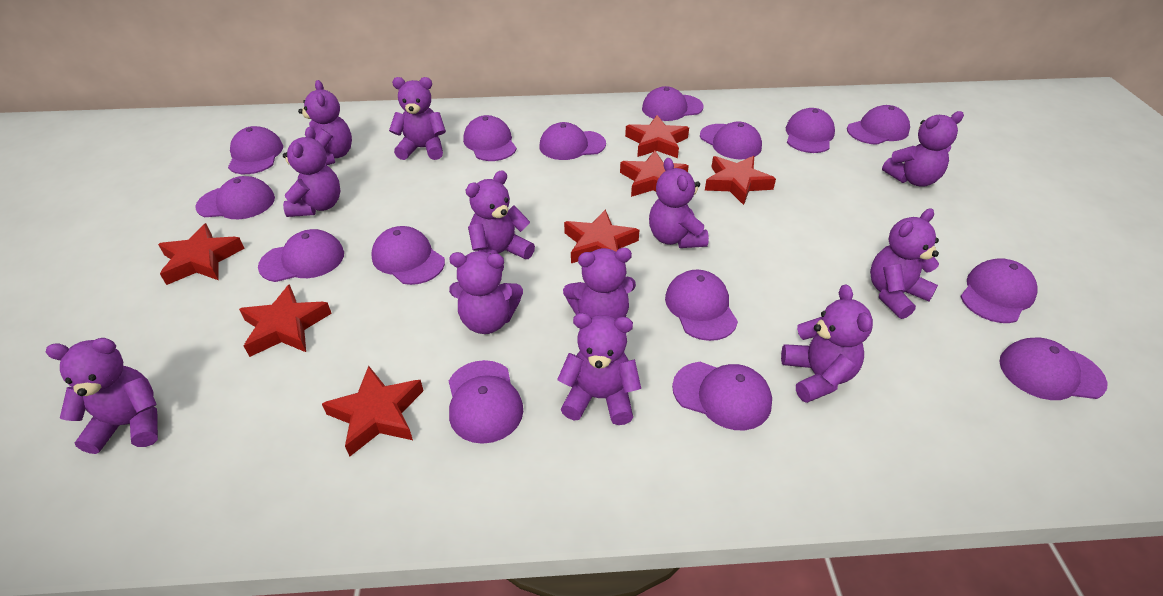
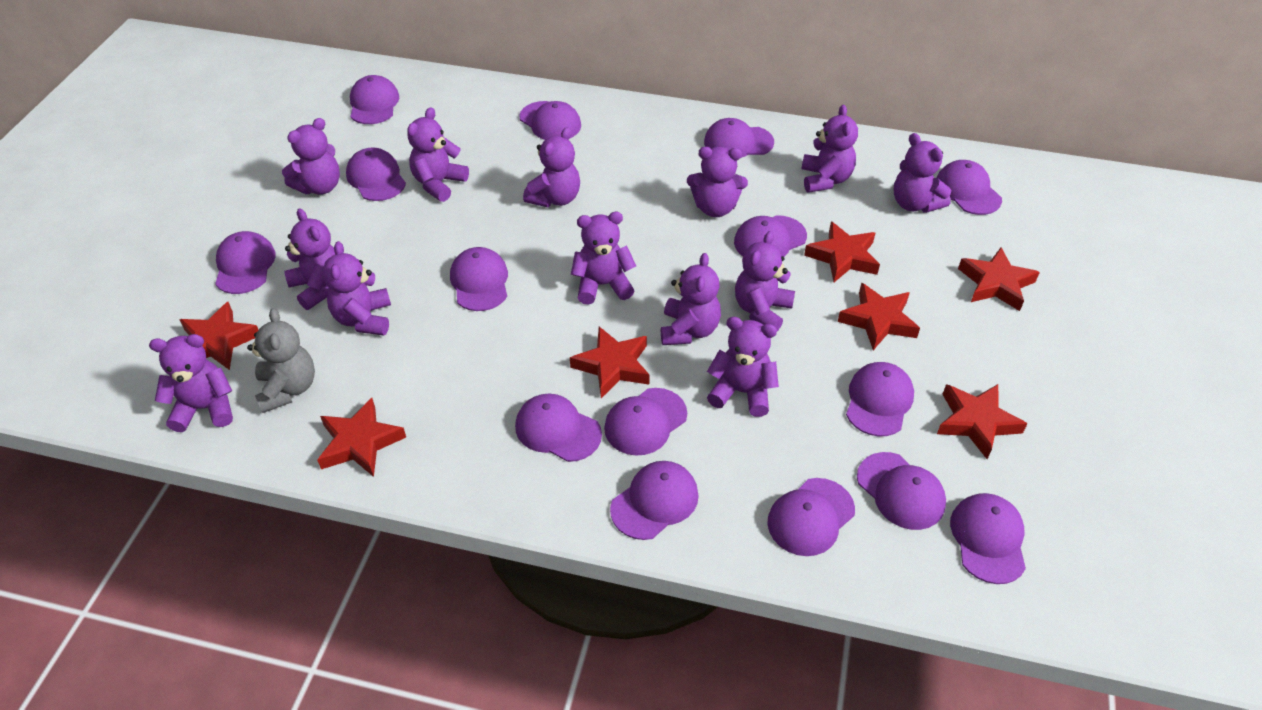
grey teddy bear: 0 -> 1
purple teddy bear: 12 -> 13

